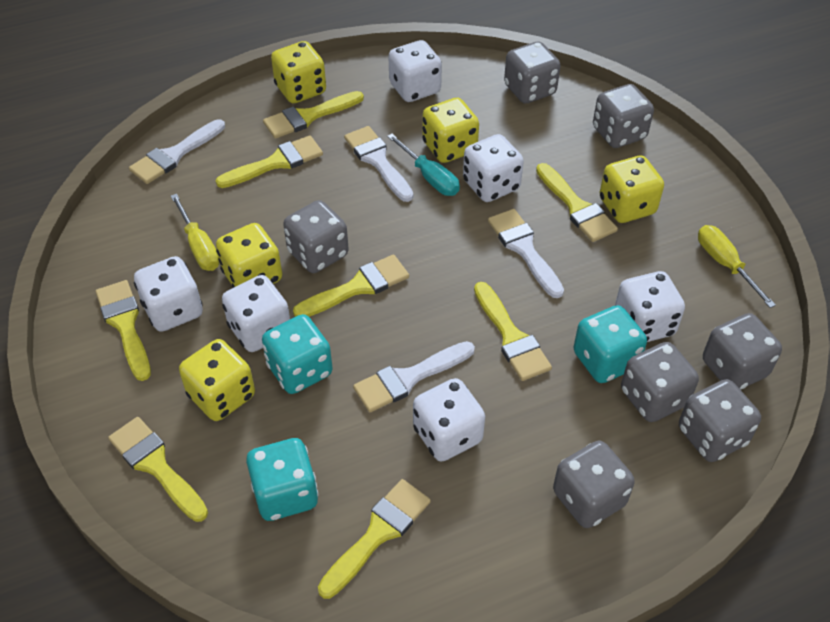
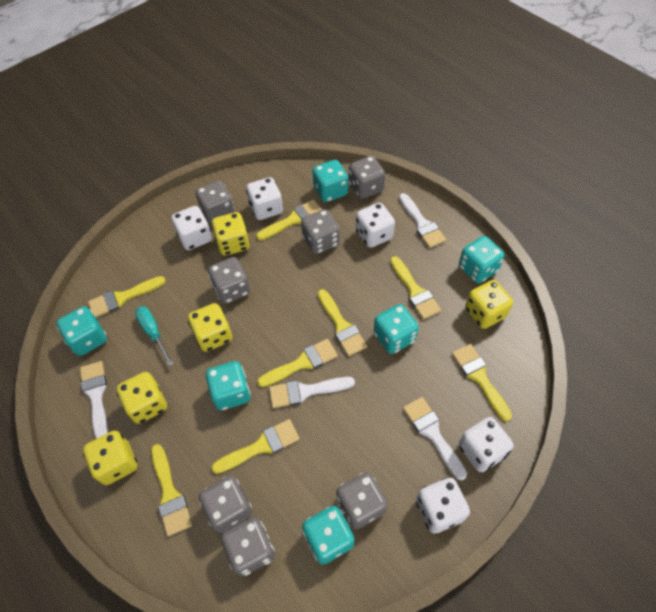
turquoise dice: 3 -> 6
white dice: 6 -> 5
yellow screwdriver: 2 -> 0

